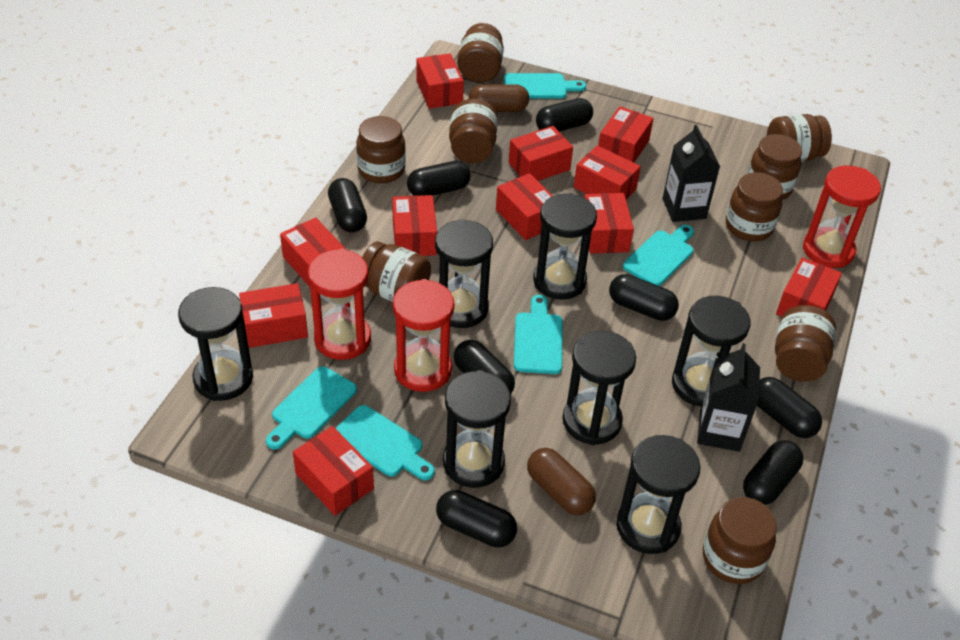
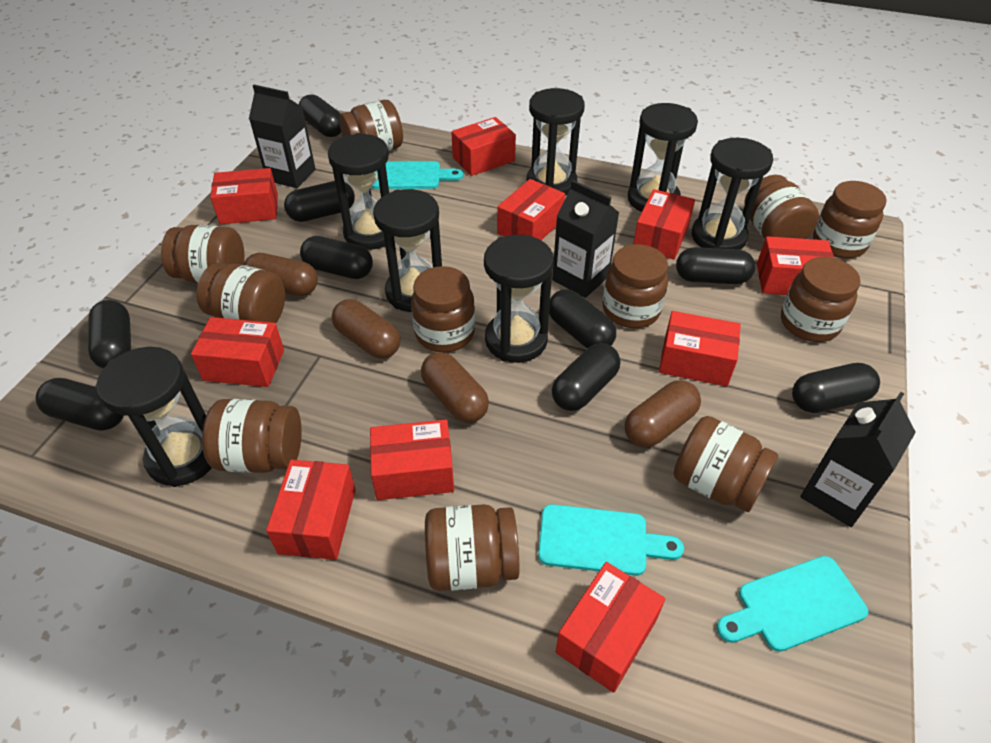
black capsule: 8 -> 9
black carton: 2 -> 3
brown capsule: 2 -> 4
brown jar: 9 -> 11
red box: 11 -> 10
red hourglass: 3 -> 0
turquoise cutting board: 5 -> 3

